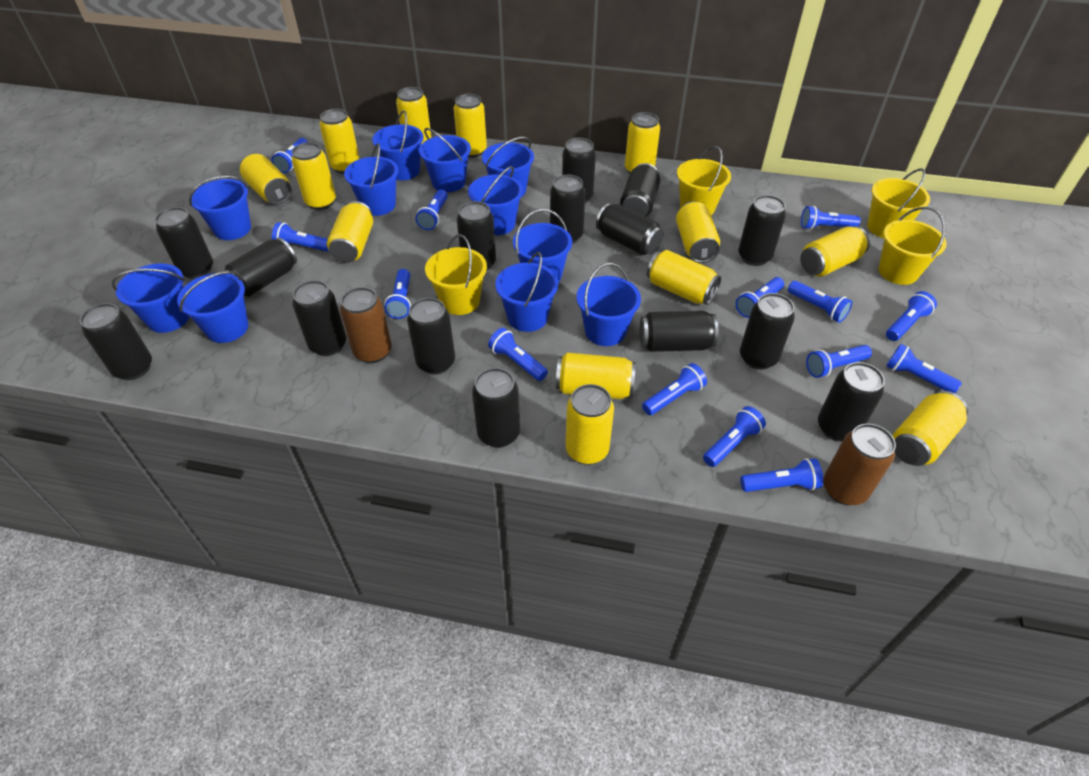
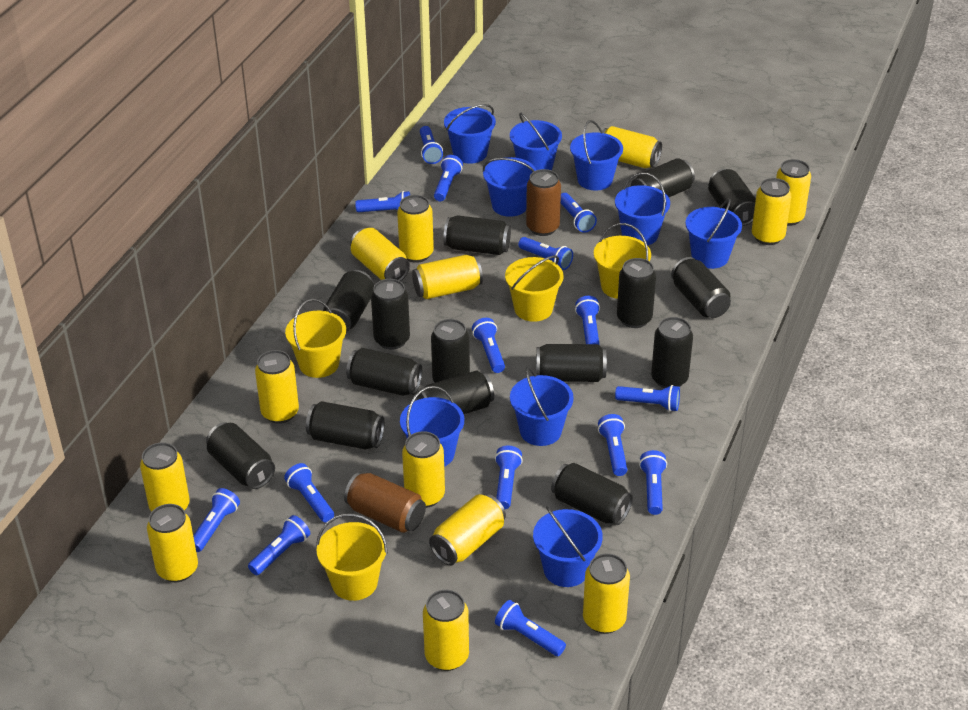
blue bucket: 11 -> 9
blue flashlight: 14 -> 15

